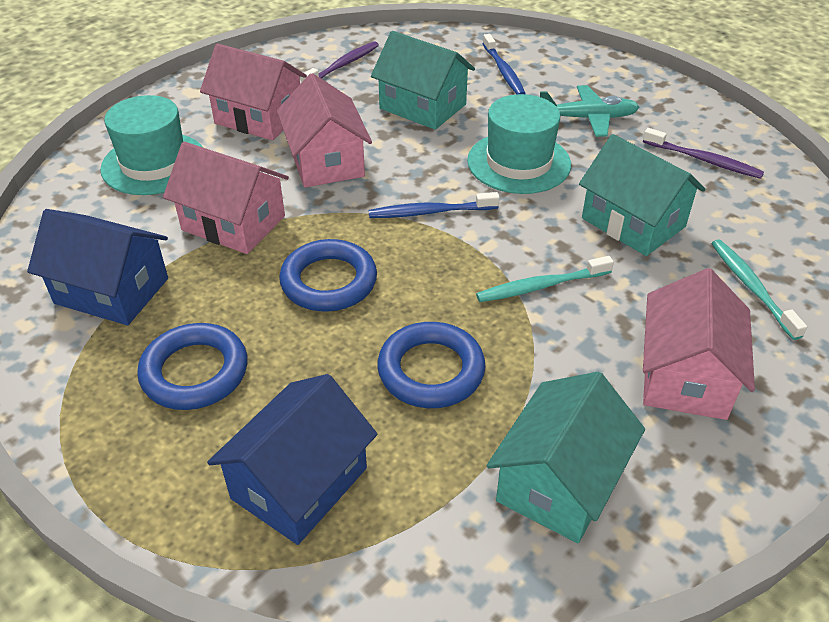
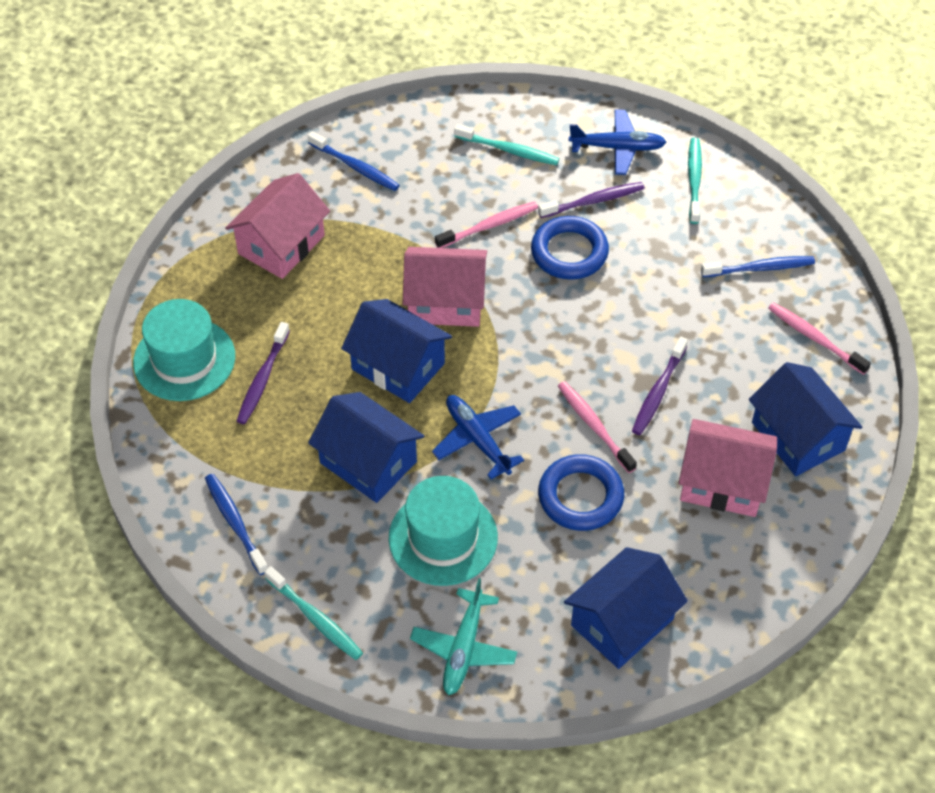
blue house: 2 -> 4
blue plane: 0 -> 2
blue ring: 3 -> 2
blue toothbrush: 2 -> 3
pink house: 4 -> 3
pink toothbrush: 0 -> 3
purple toothbrush: 2 -> 3
turquoise house: 3 -> 0
turquoise toothbrush: 2 -> 3

